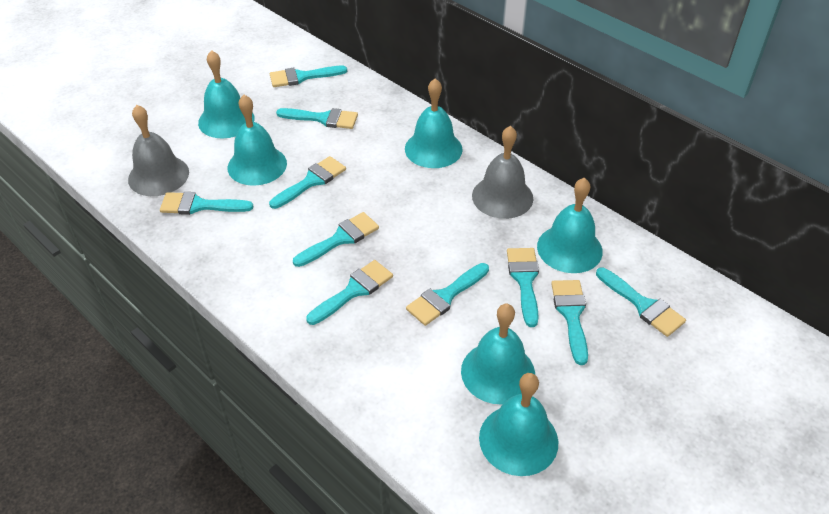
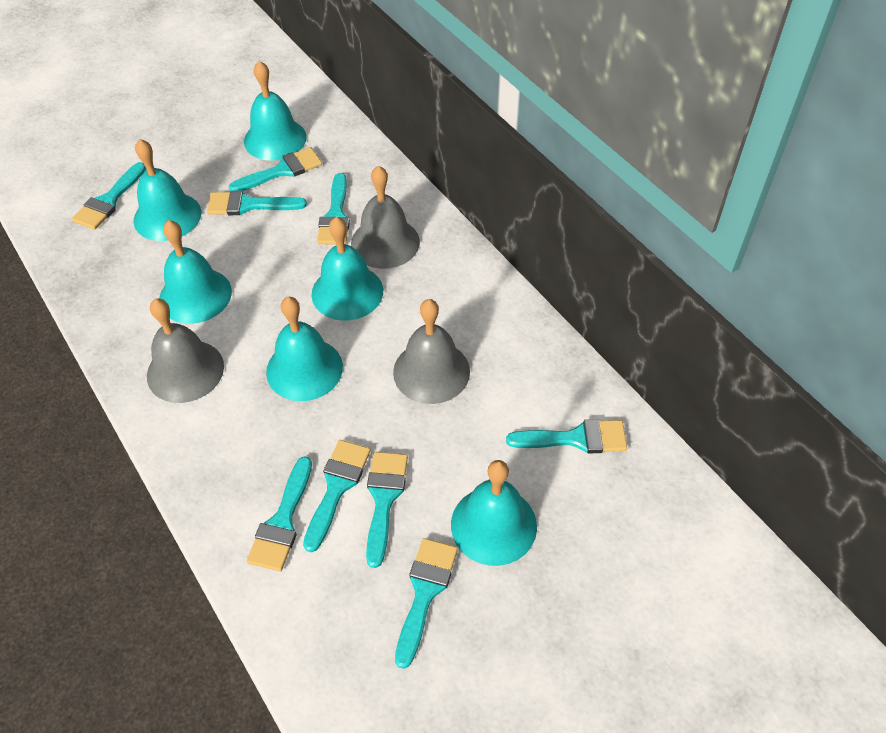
grey bell: 2 -> 3
turquoise brush: 10 -> 9

